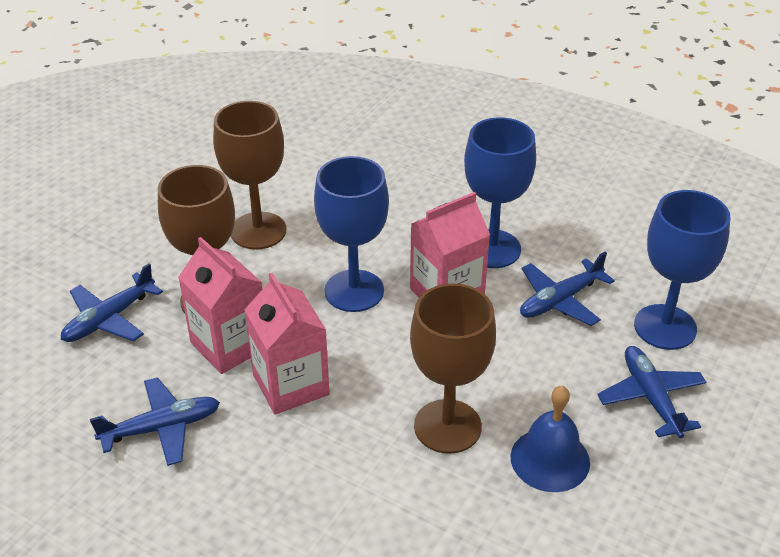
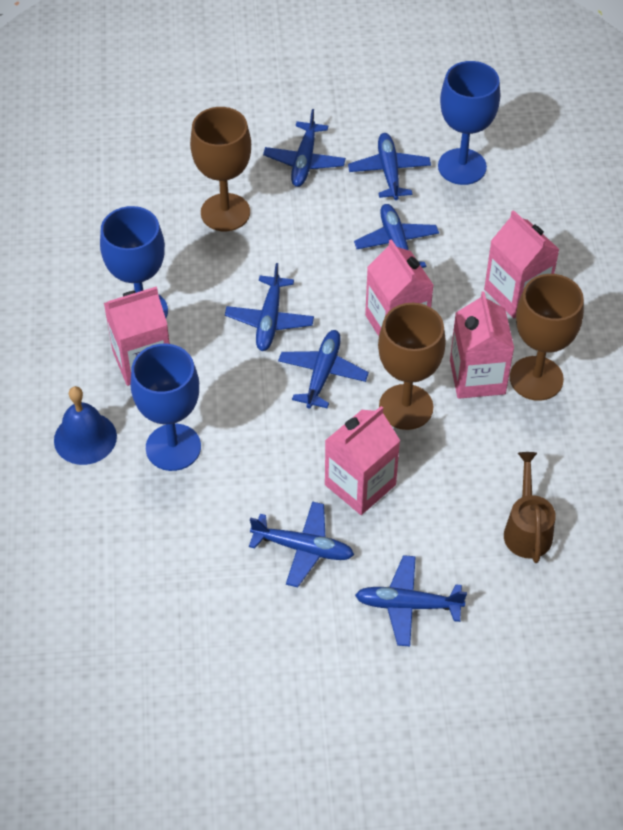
blue plane: 4 -> 7
brown watering can: 0 -> 1
pink carton: 3 -> 5

